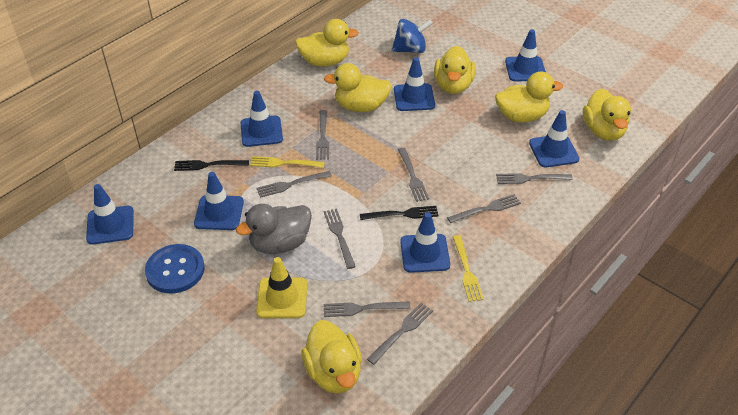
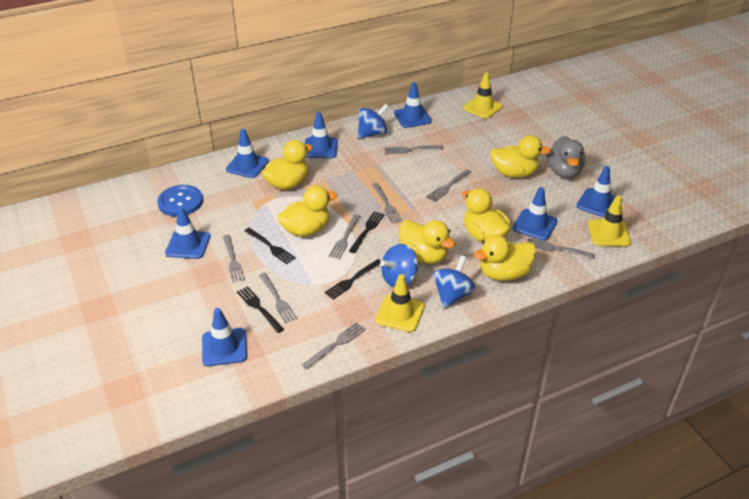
black fork: 2 -> 4
blue spinning top: 1 -> 3
yellow fork: 2 -> 0
yellow traffic cone: 1 -> 3

